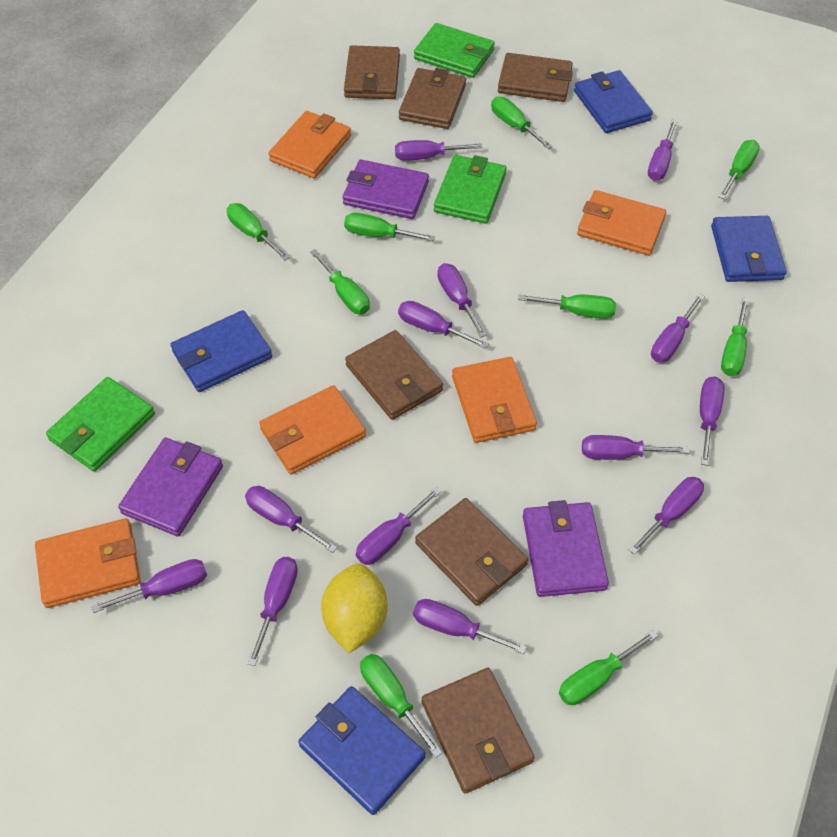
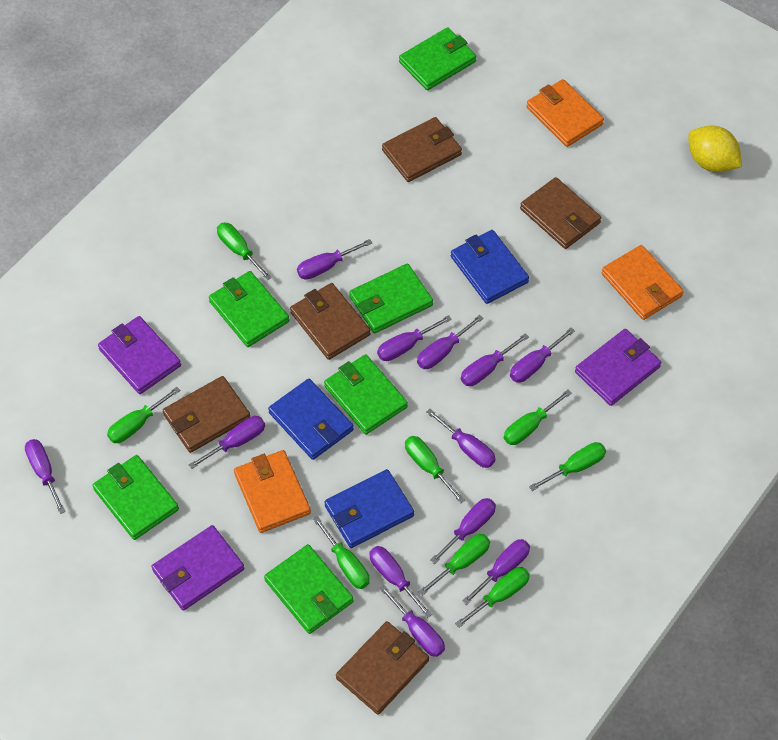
blue wallet: 4 -> 3
brown wallet: 6 -> 5
green screwdriver: 9 -> 8
green wallet: 3 -> 6
orange wallet: 5 -> 3
purple screwdriver: 13 -> 12

